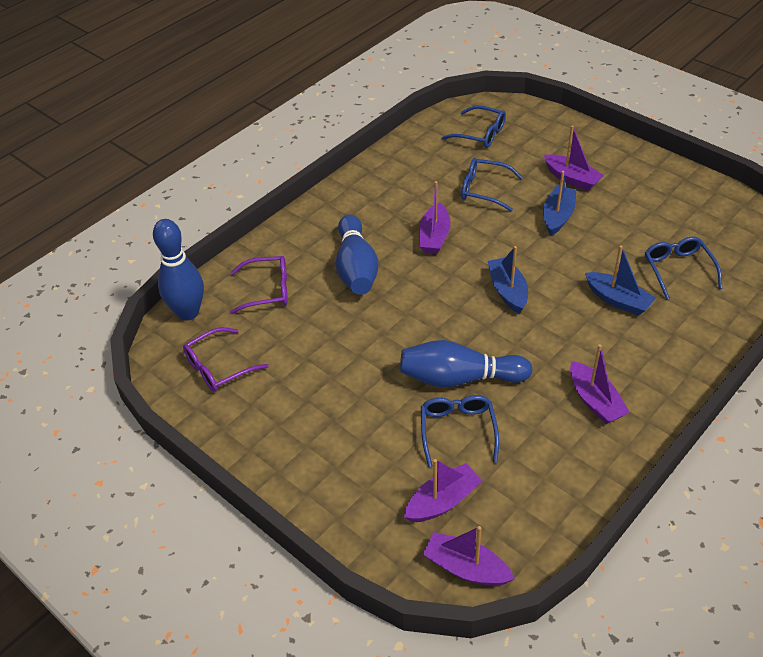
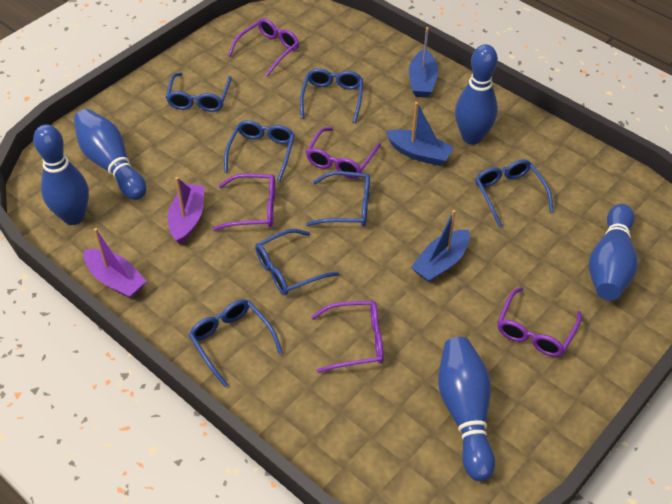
blue bowling pin: 3 -> 5
blue glasses: 4 -> 7
purple boat: 5 -> 2
purple glasses: 2 -> 5

